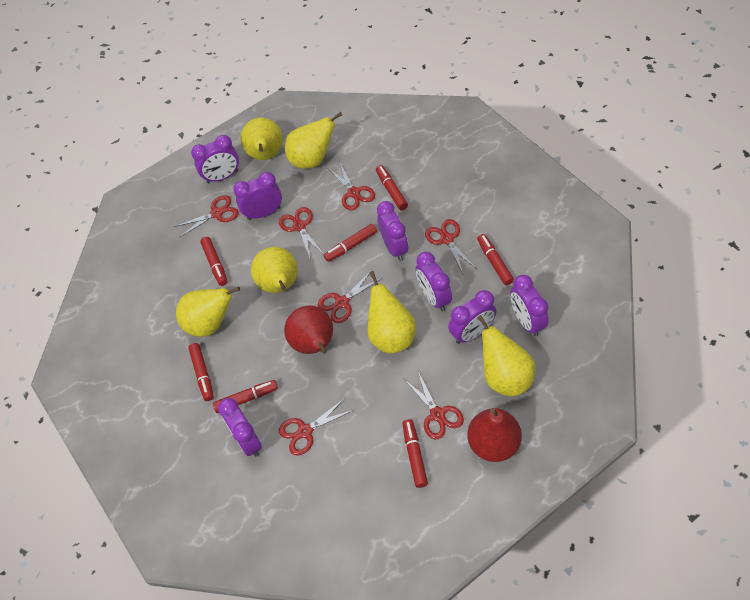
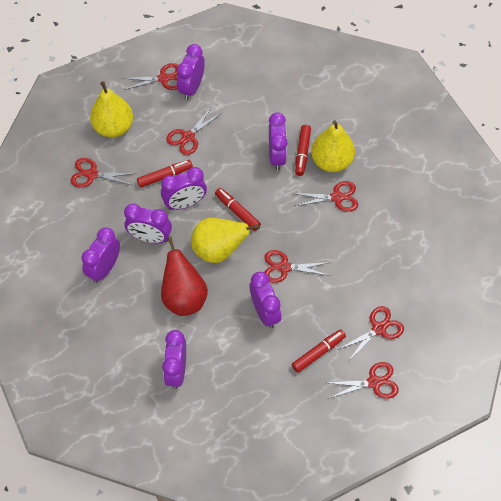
red marker: 7 -> 4
red pear: 2 -> 1
yellow pear: 6 -> 3

